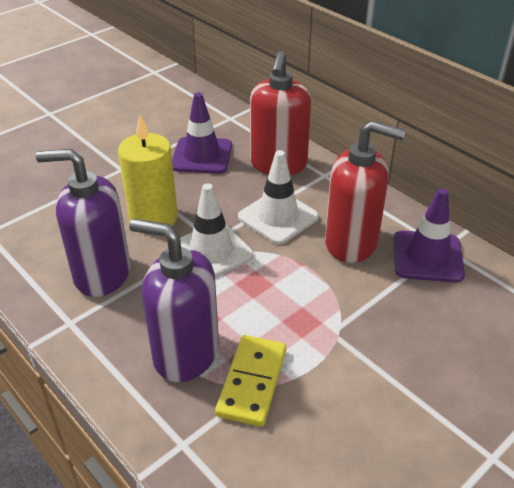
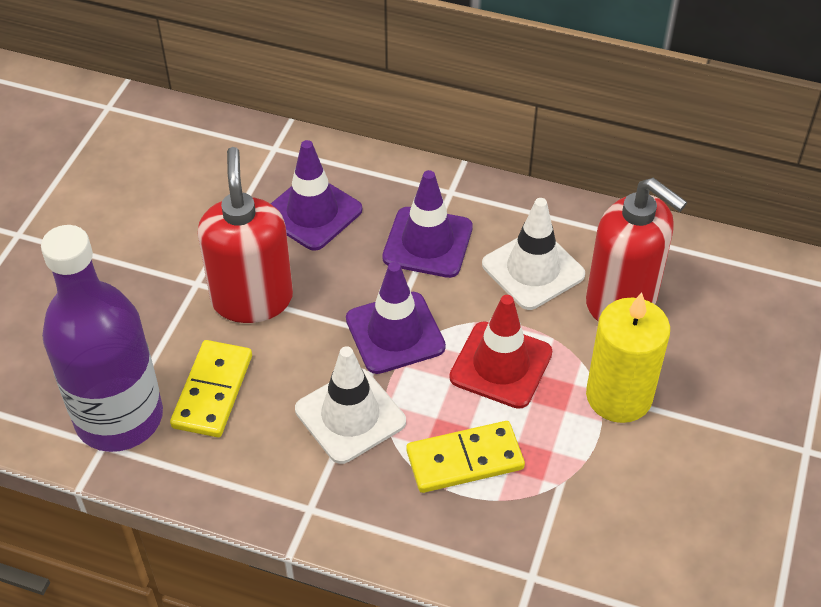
purple bottle: 0 -> 1
purple soap dispenser: 2 -> 0
purple traffic cone: 2 -> 3
red traffic cone: 0 -> 1
yellow domino: 1 -> 2

